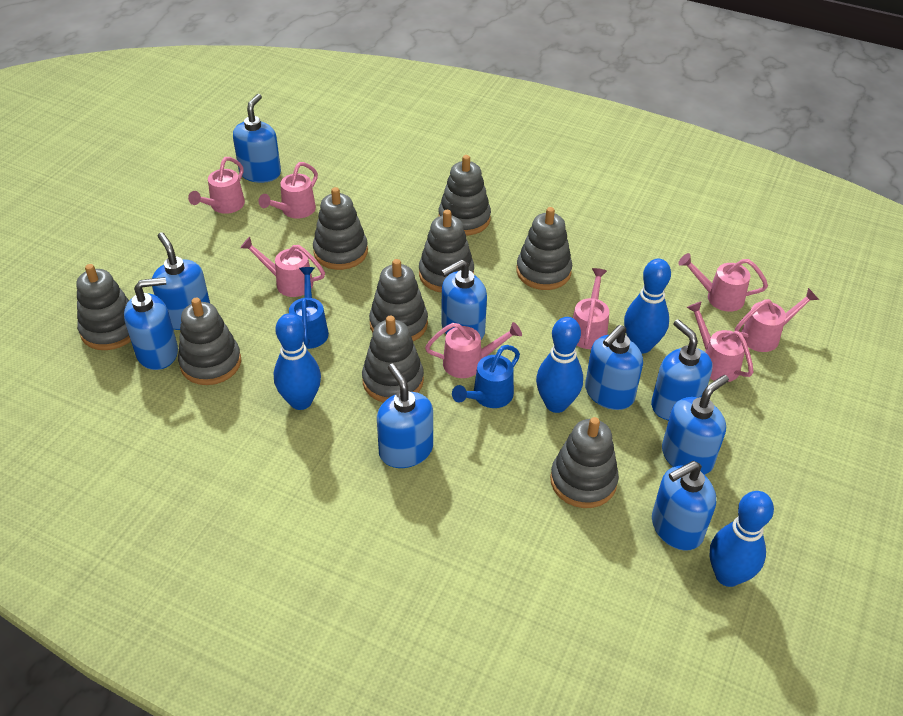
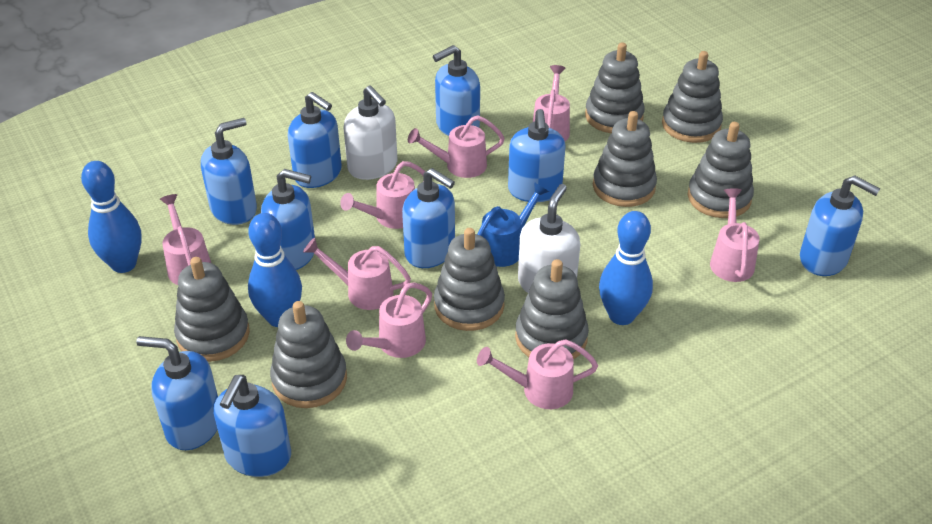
blue bowling pin: 4 -> 3
blue watering can: 2 -> 1
grey stacking toy: 9 -> 8
white soap dispenser: 0 -> 2

